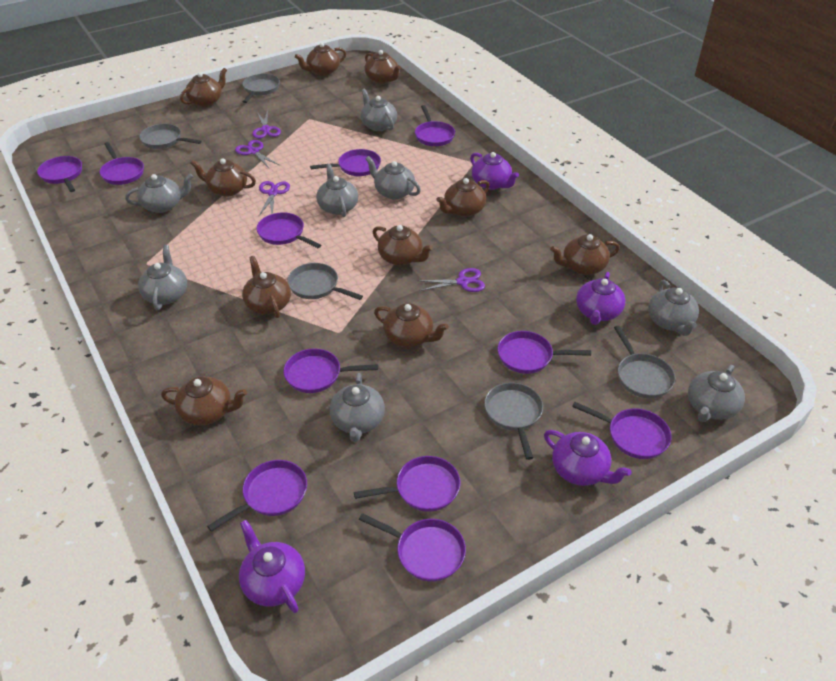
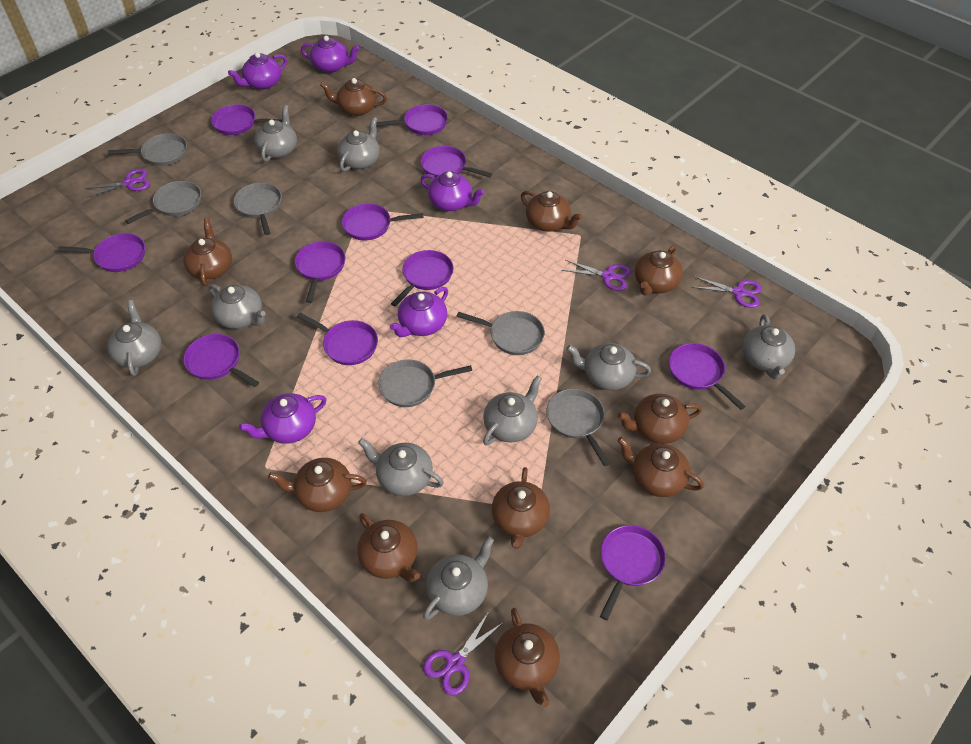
grey pan: 5 -> 6
grey teapot: 8 -> 9
purple teapot: 4 -> 5

